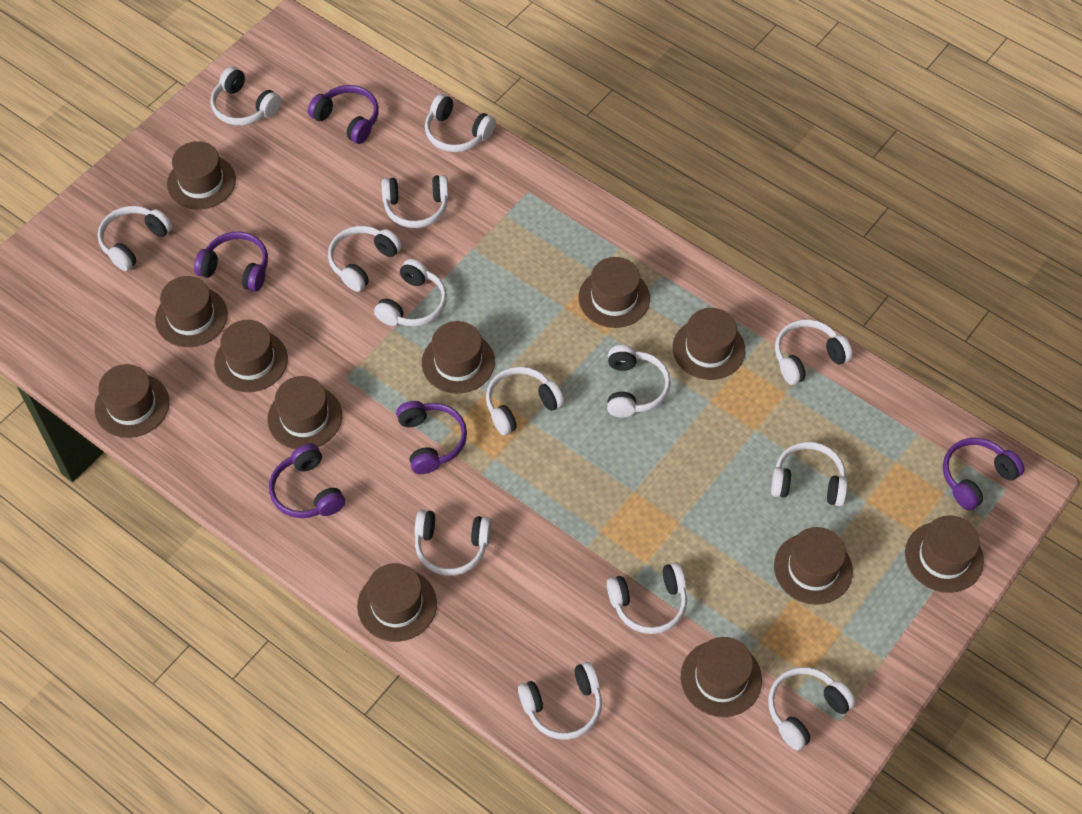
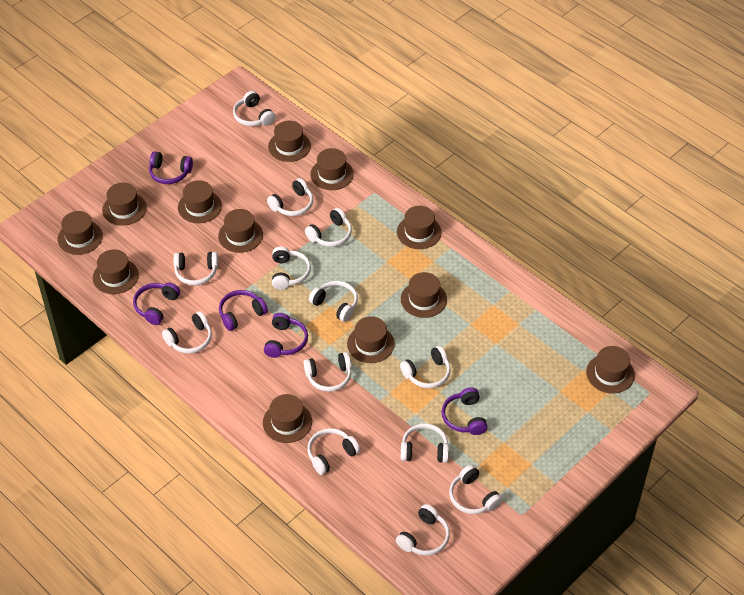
white headphones: 14 -> 13

